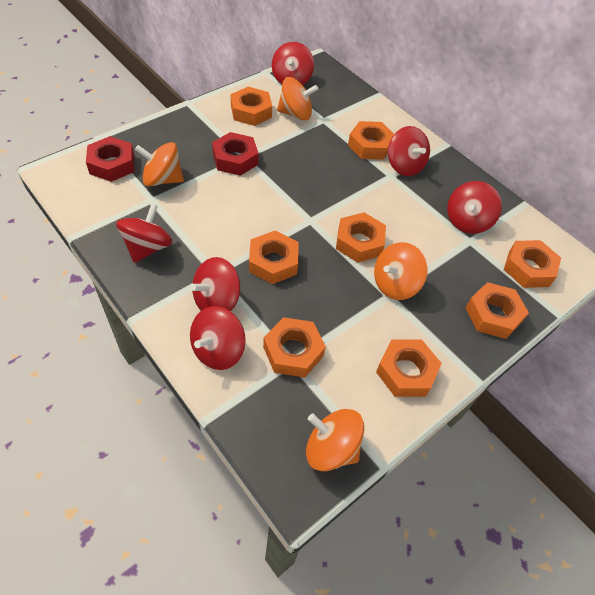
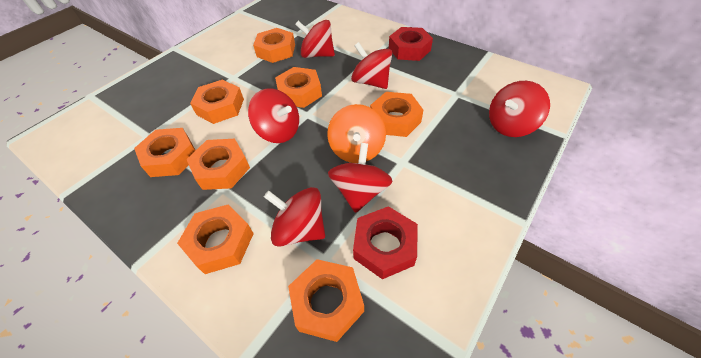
orange spinning top: 4 -> 1

